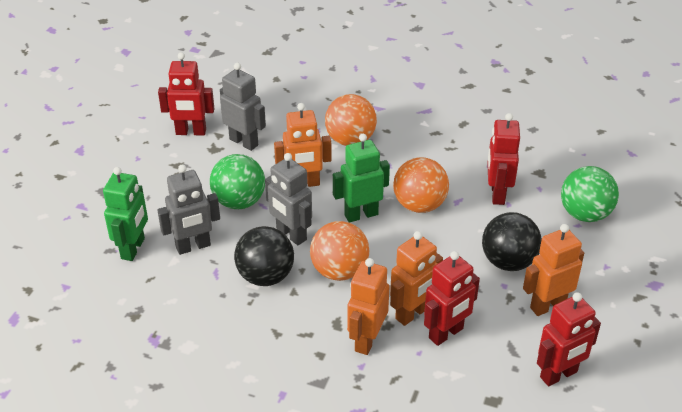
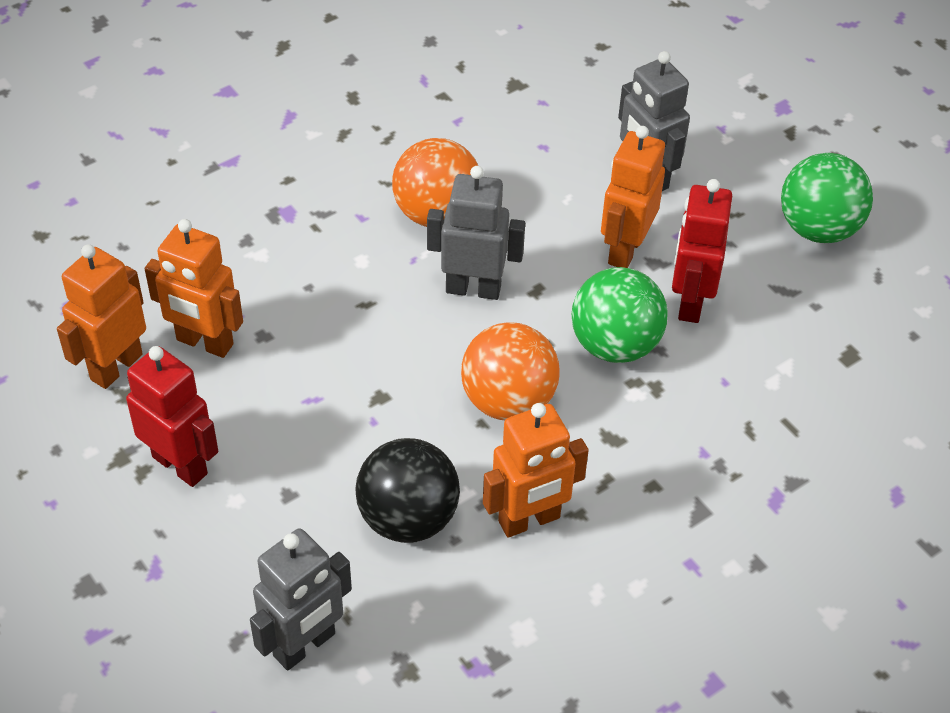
black ball: 2 -> 1
green robot: 2 -> 0
orange ball: 3 -> 2
red robot: 4 -> 2

